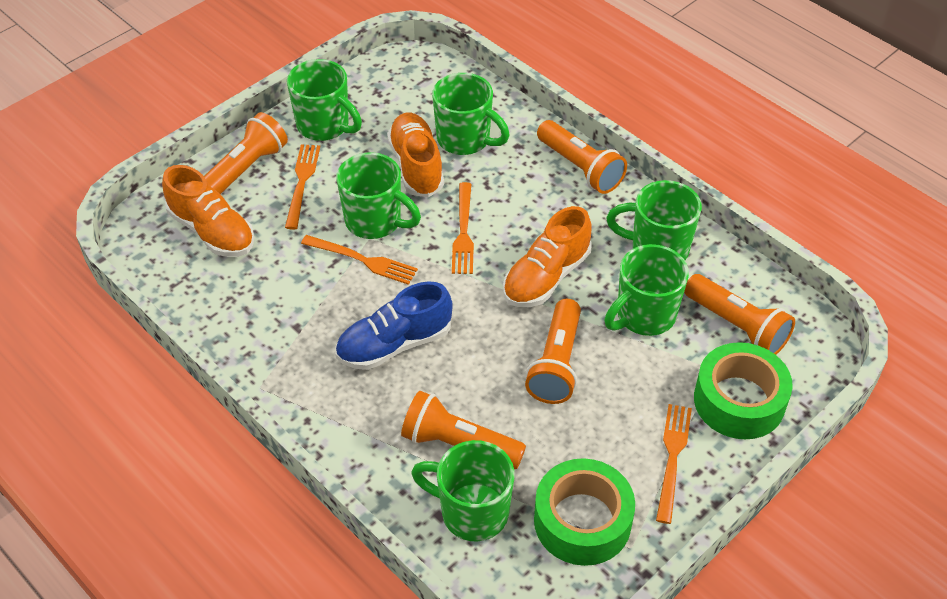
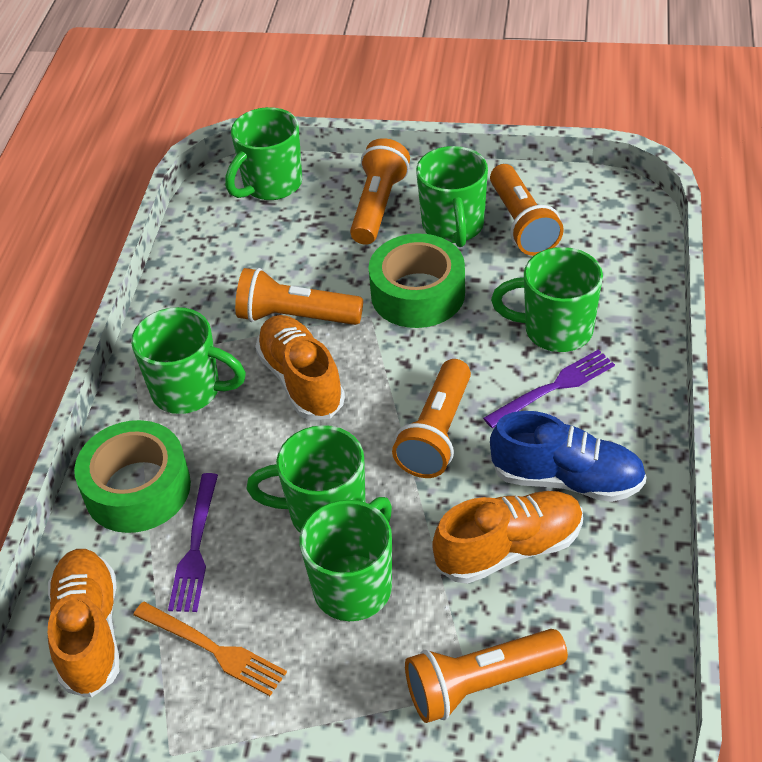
orange fork: 4 -> 1
purple fork: 0 -> 2

